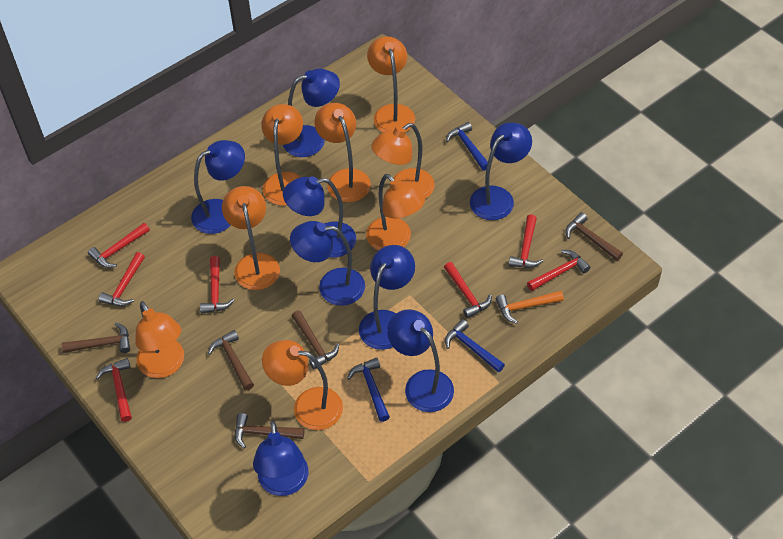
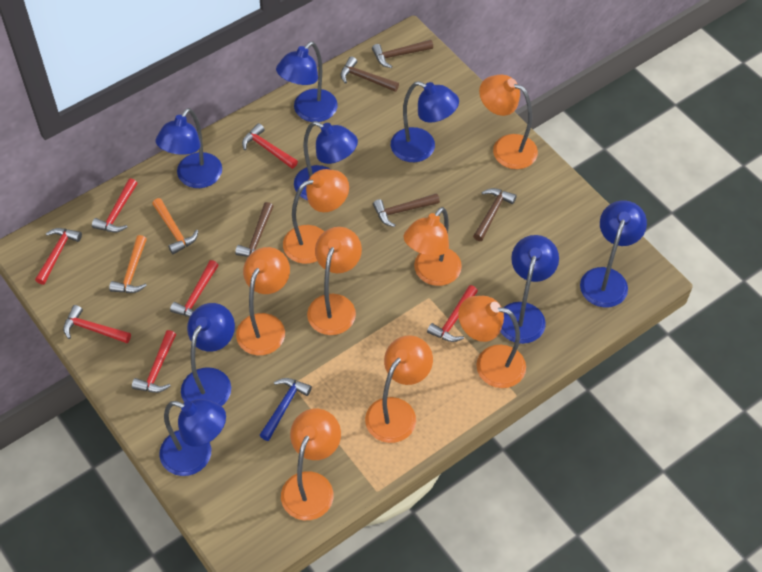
blue hammer: 3 -> 1
orange hammer: 1 -> 2

